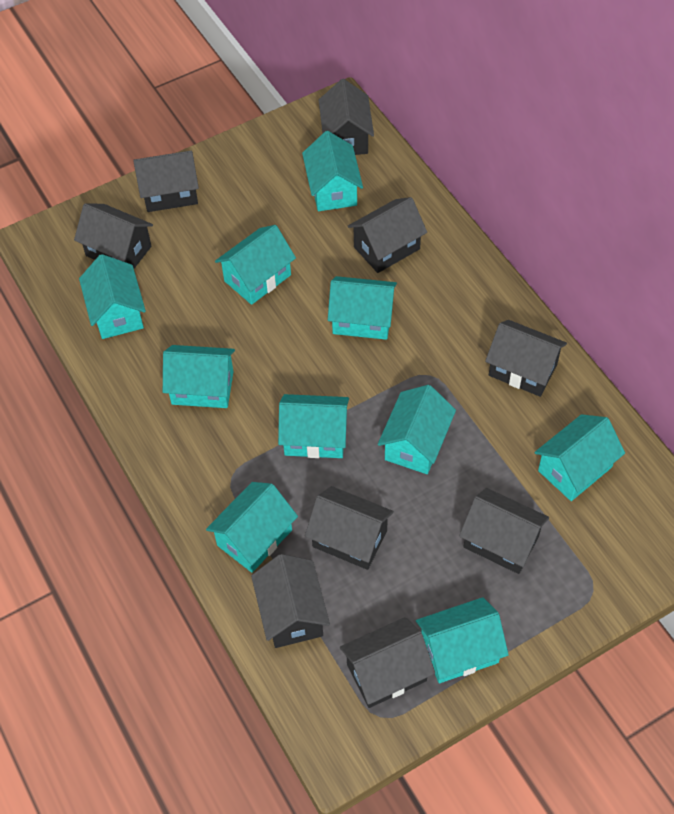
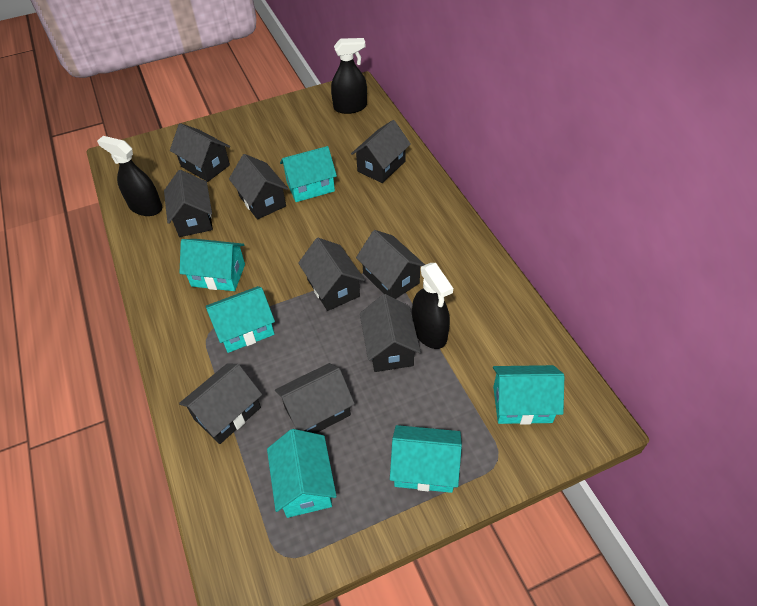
black spray bottle: 0 -> 3
turquoise house: 10 -> 6

